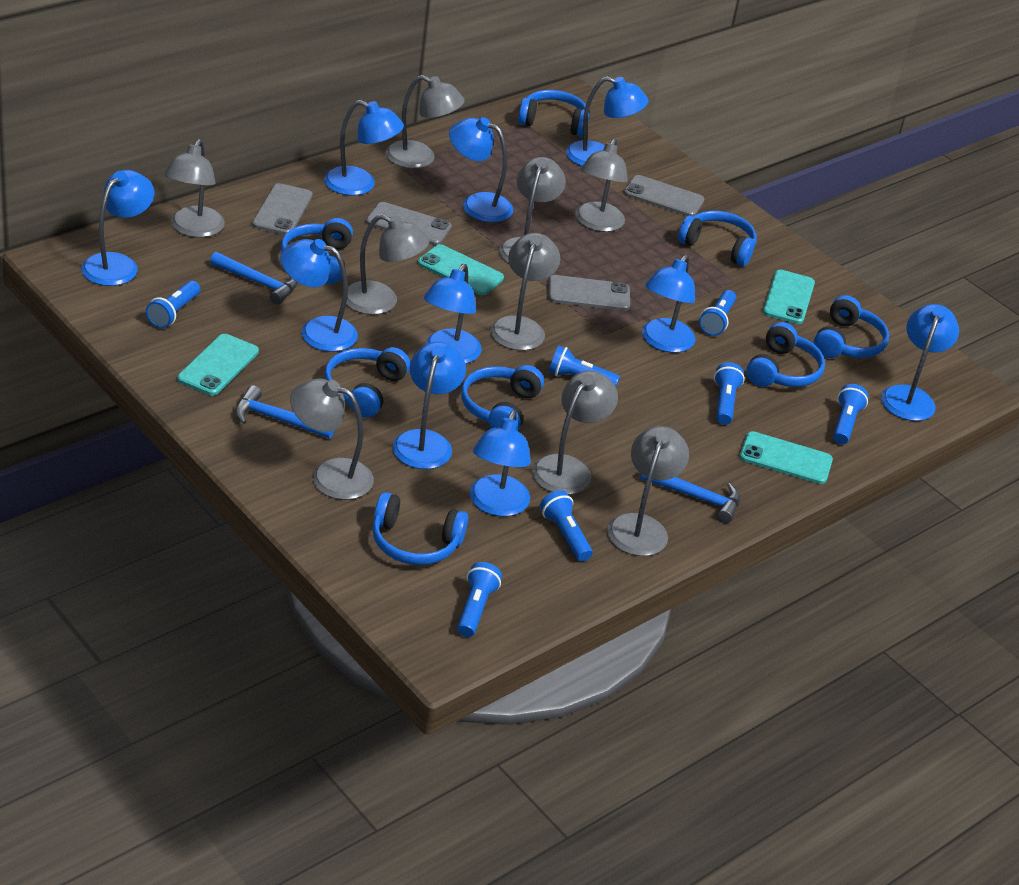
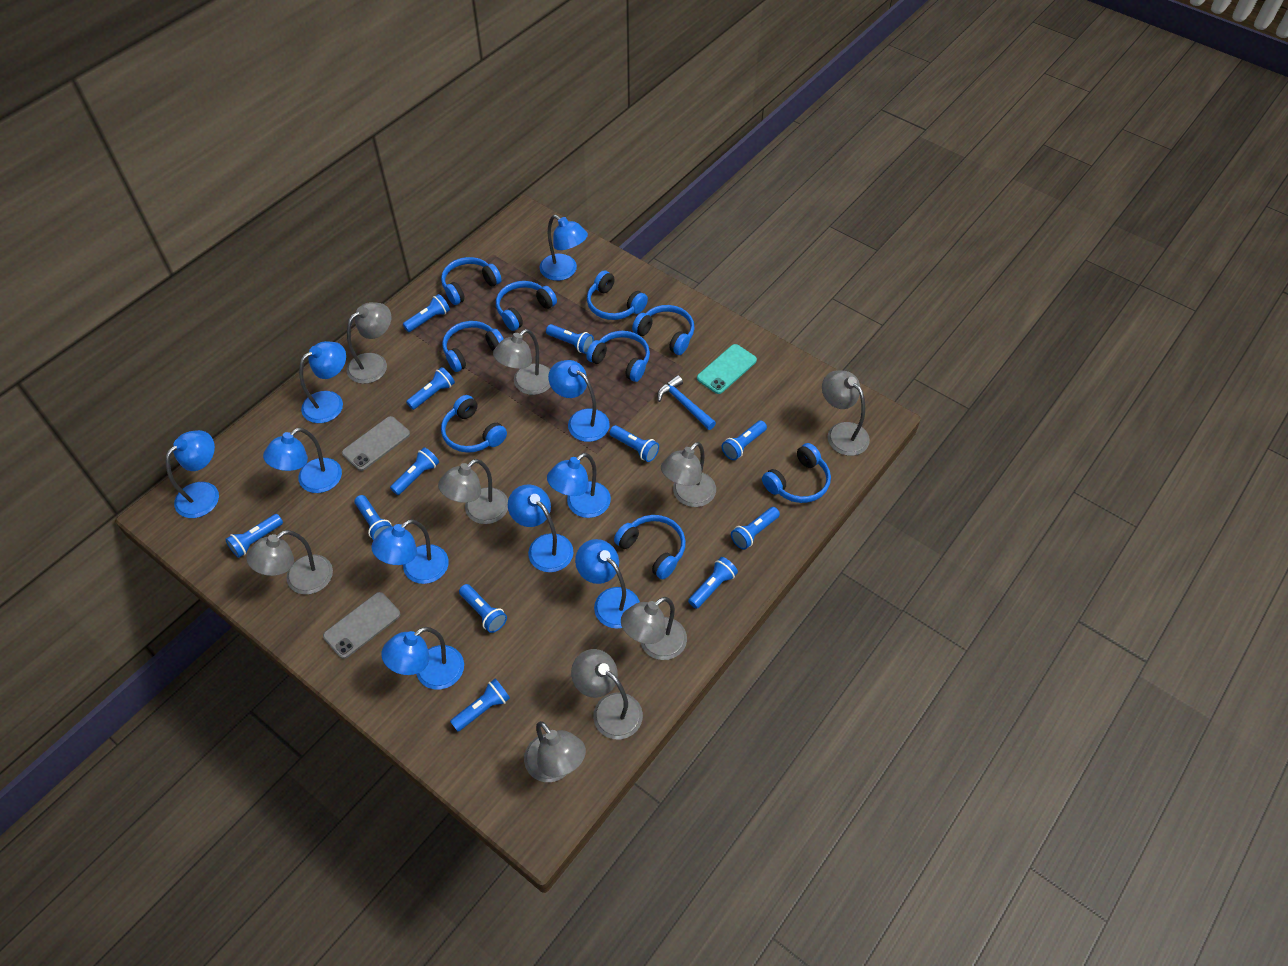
blue flashlight: 7 -> 12
blue hammer: 3 -> 1
blue headphones: 8 -> 9
grey phone: 4 -> 2
turquoise phone: 4 -> 1

